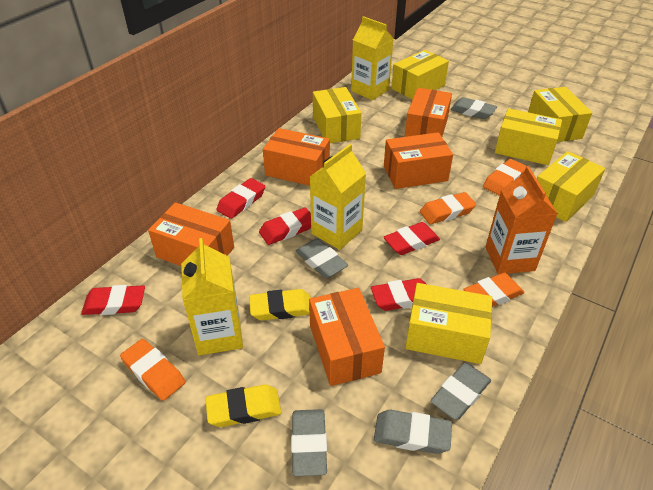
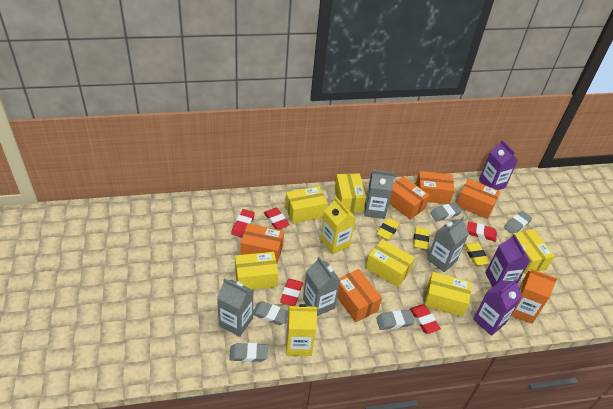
grey carton: 0 -> 4
orange eraser: 4 -> 0
purple carton: 0 -> 3
yellow carton: 3 -> 2
yellow eraser: 2 -> 3

